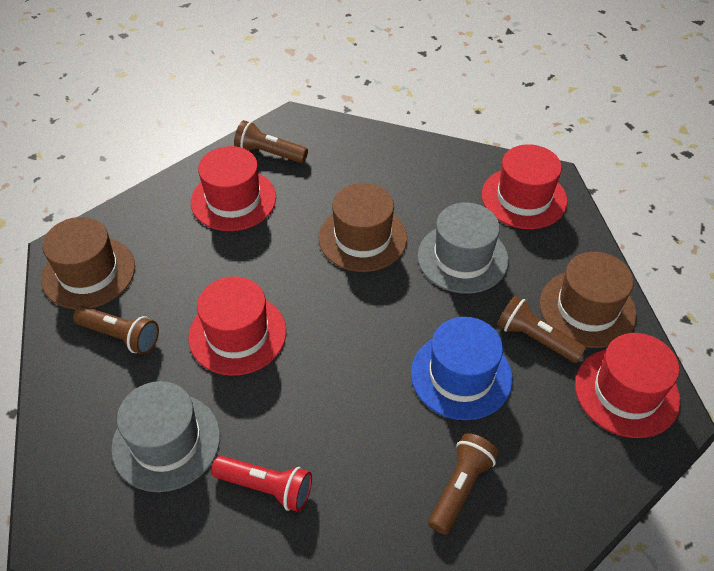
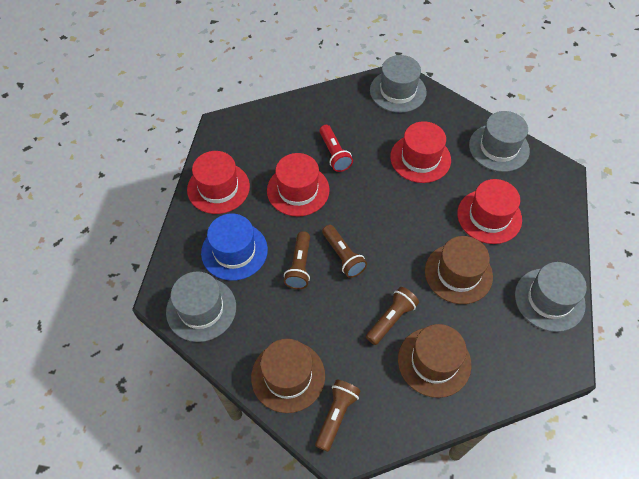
grey hat: 2 -> 4

